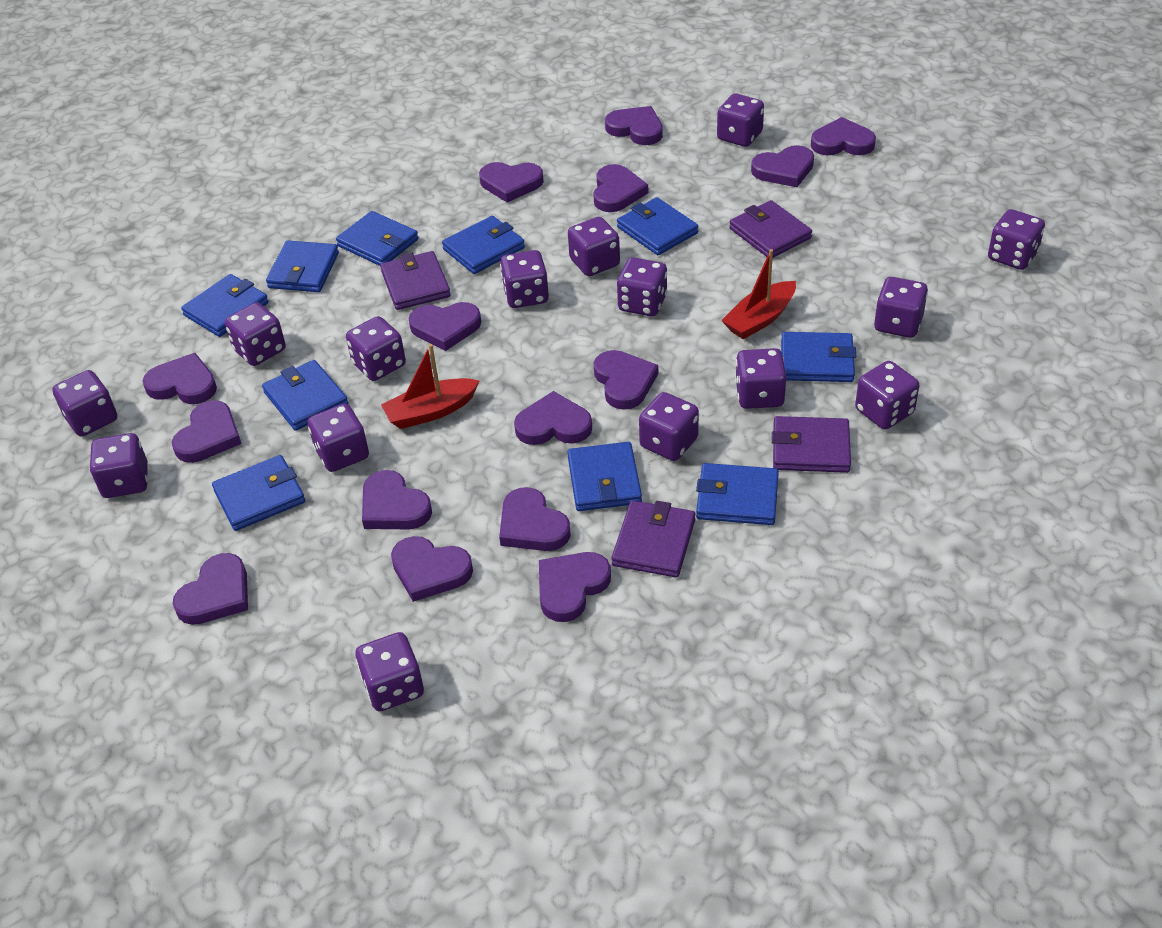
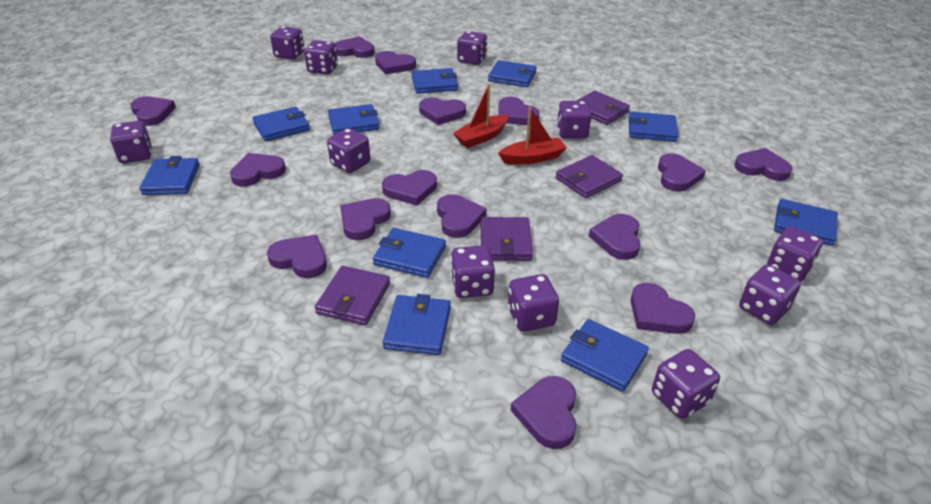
purple dice: 15 -> 11

